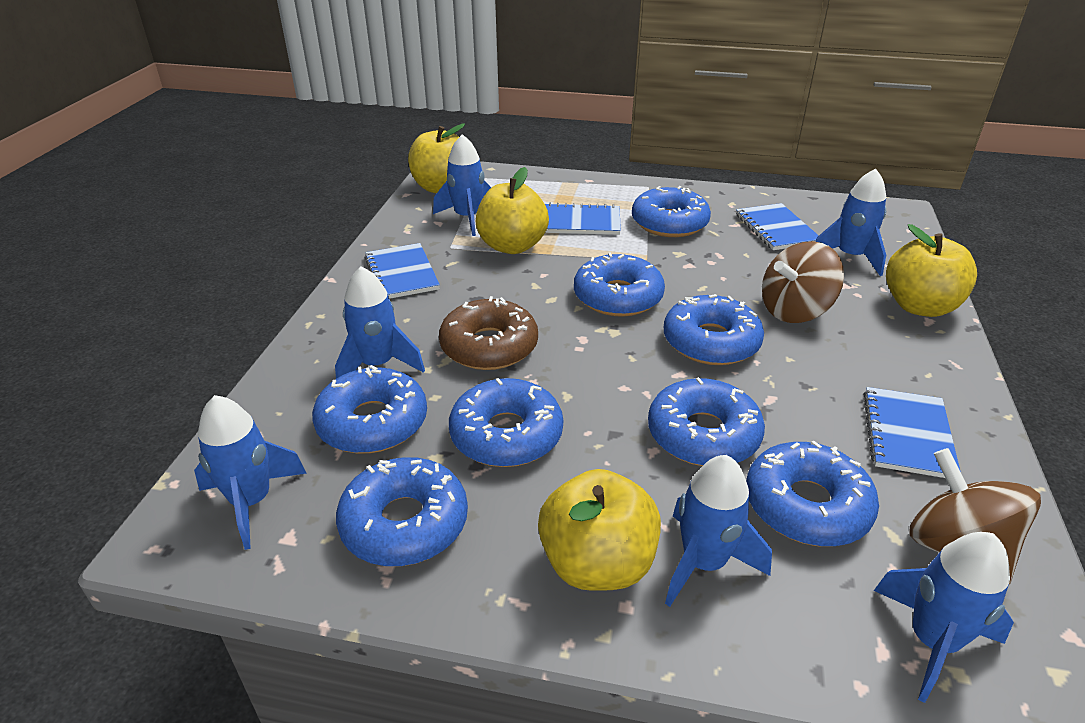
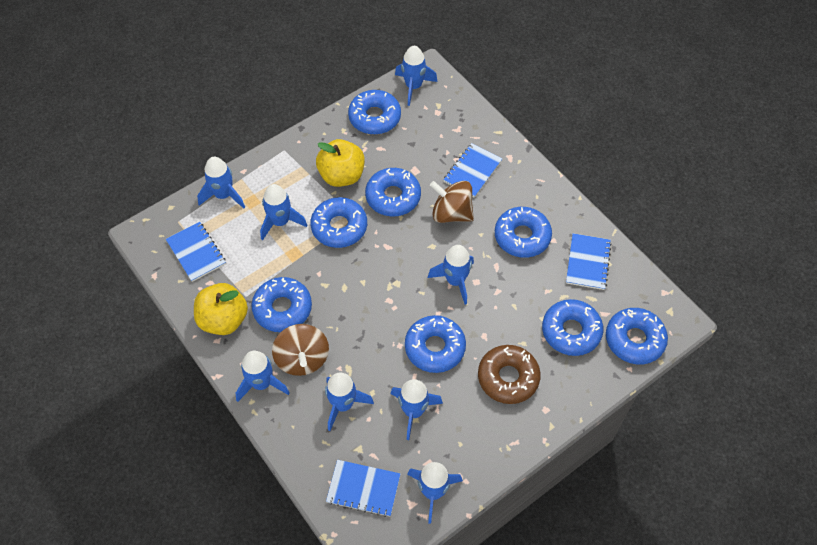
blue rocket: 6 -> 8
yellow apple: 4 -> 2

